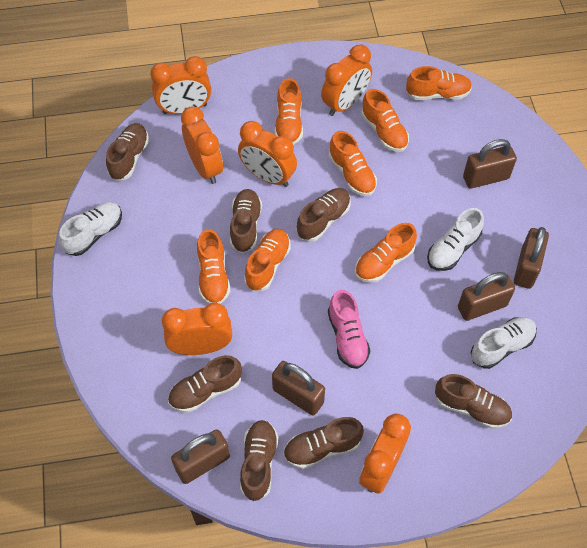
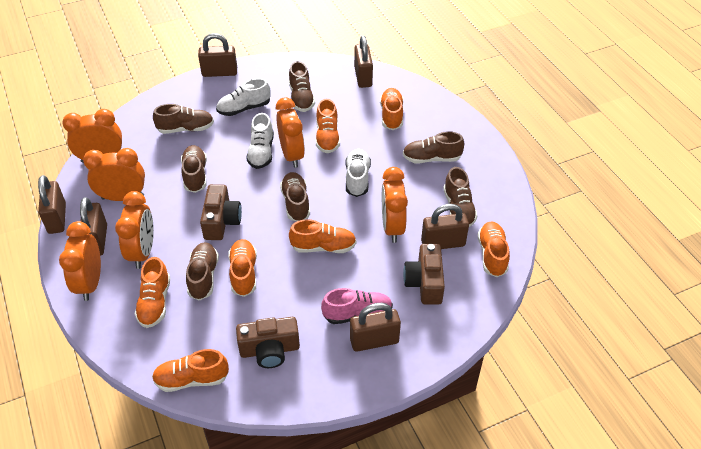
brown camera: 0 -> 3
brown padlock: 5 -> 6

